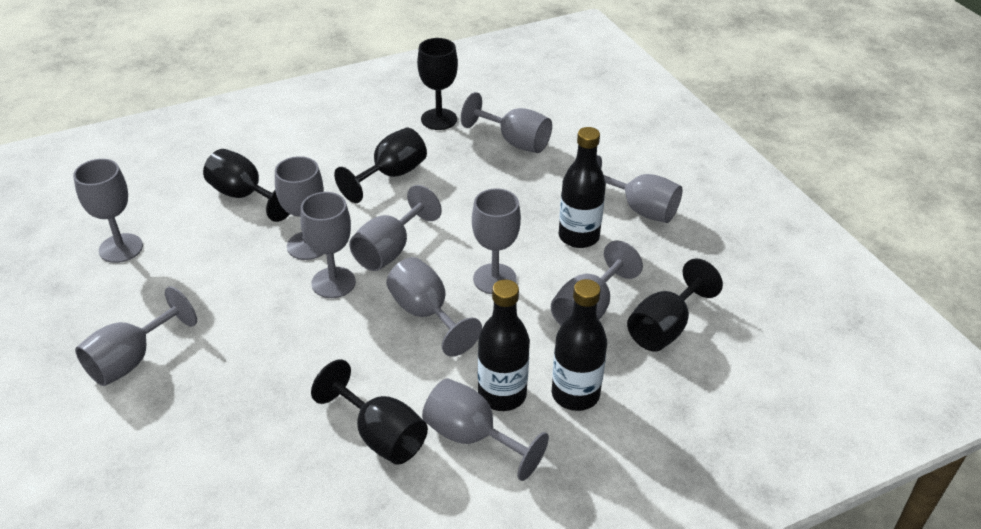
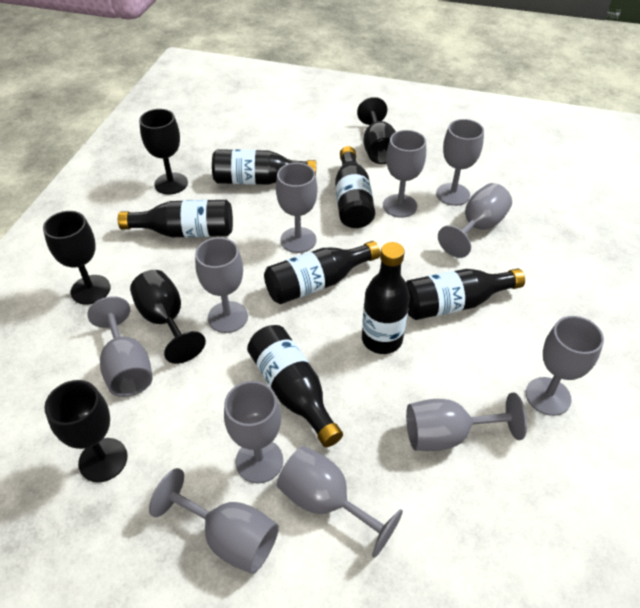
black bottle: 3 -> 7

